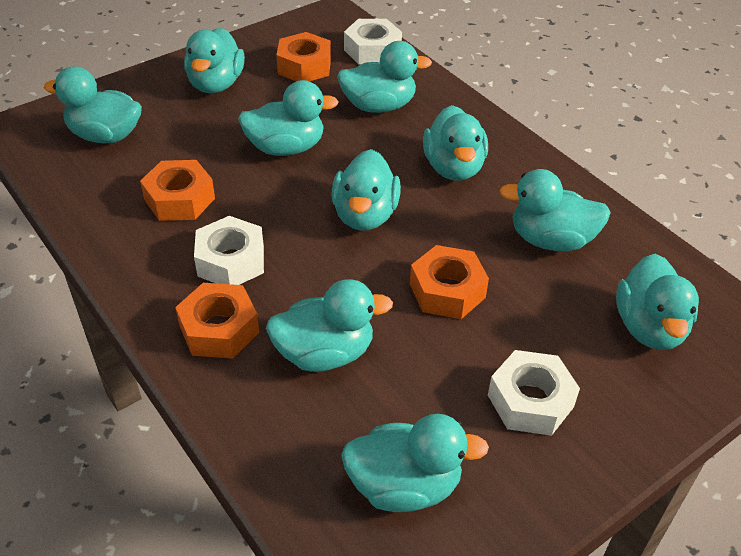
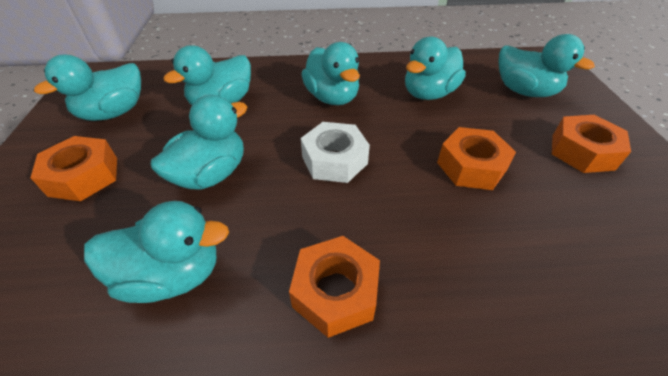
turquoise duck: 10 -> 7
white nut: 3 -> 1

